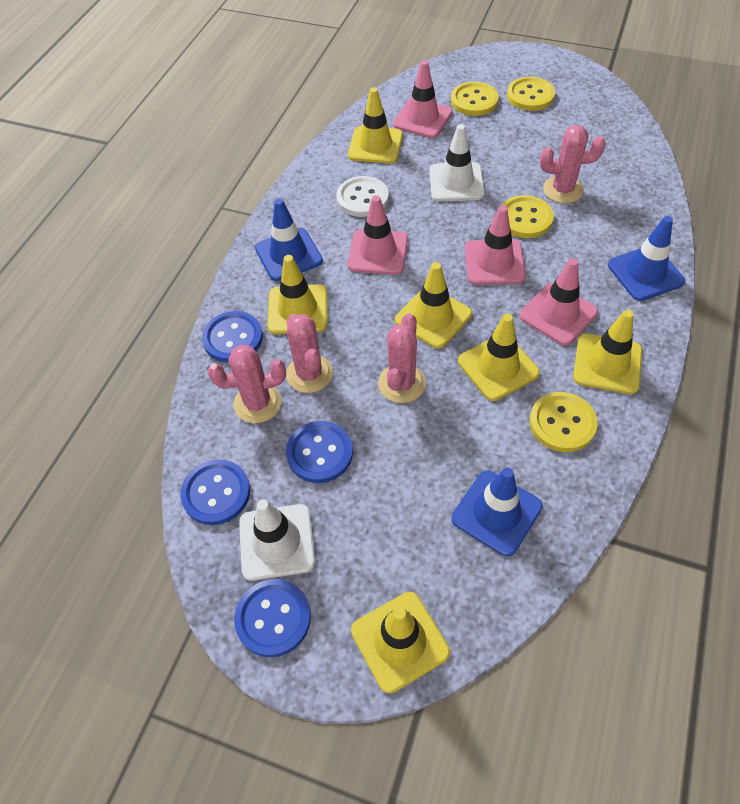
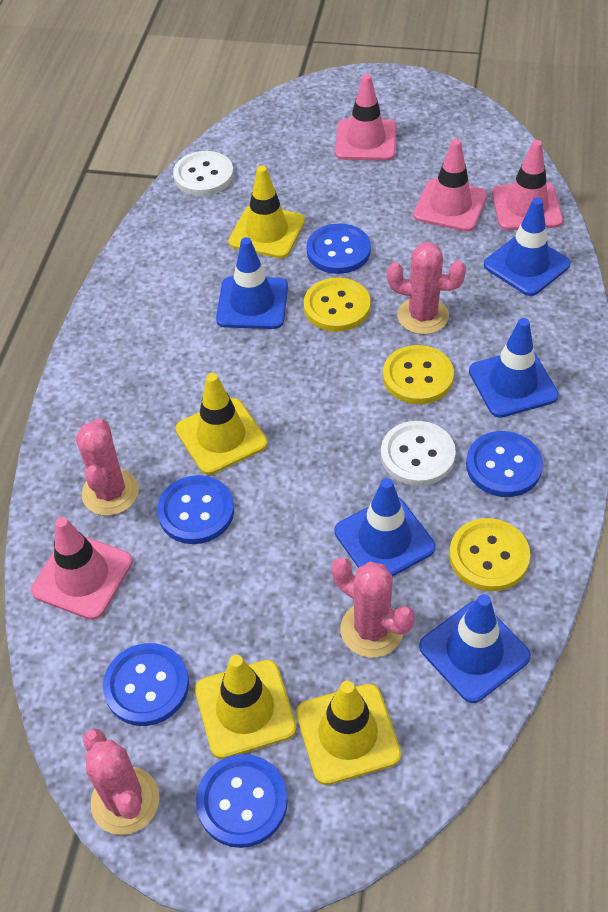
blue button: 4 -> 5
blue traffic cone: 3 -> 5
white button: 1 -> 2
white traffic cone: 2 -> 0
yellow button: 4 -> 3
yellow traffic cone: 6 -> 4

